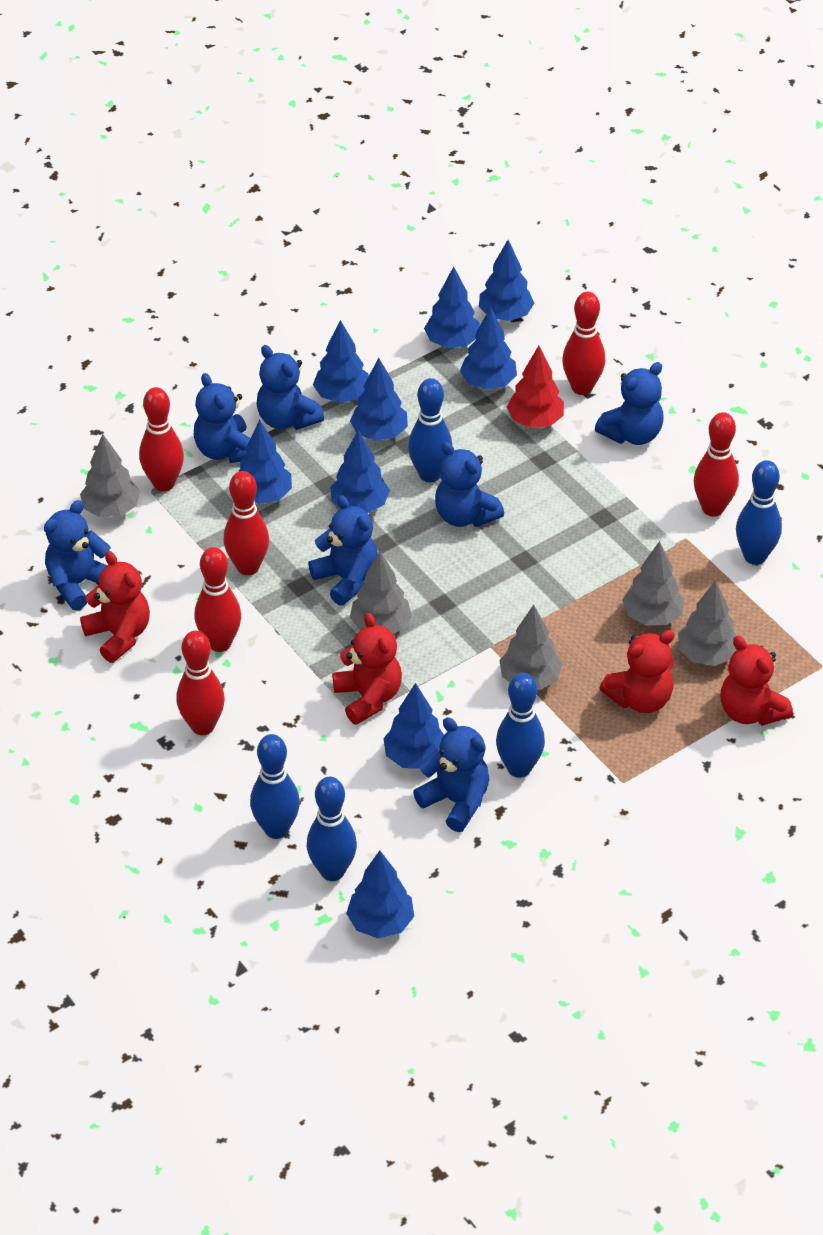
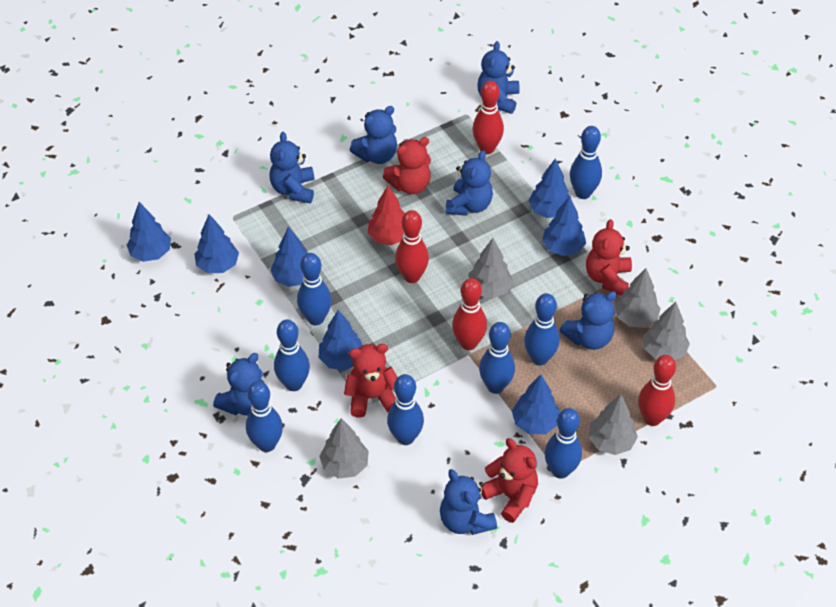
blue bowling pin: 5 -> 8
blue tree: 9 -> 7
red bowling pin: 6 -> 4

